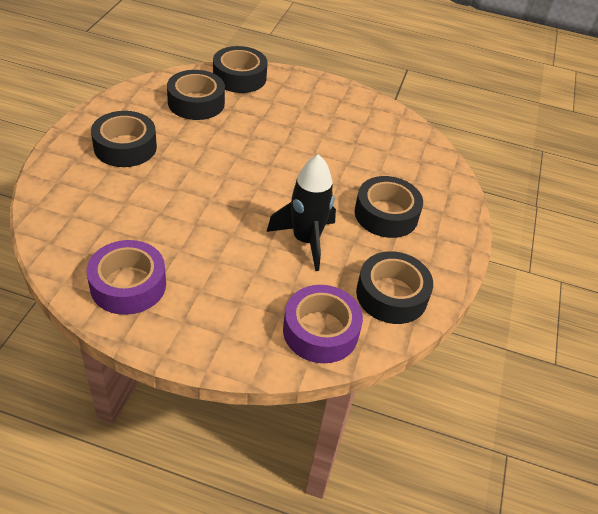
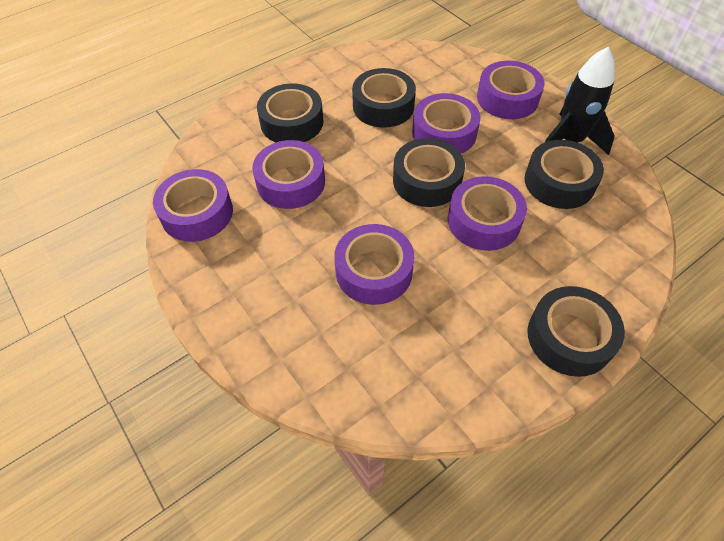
purple tape: 2 -> 6

